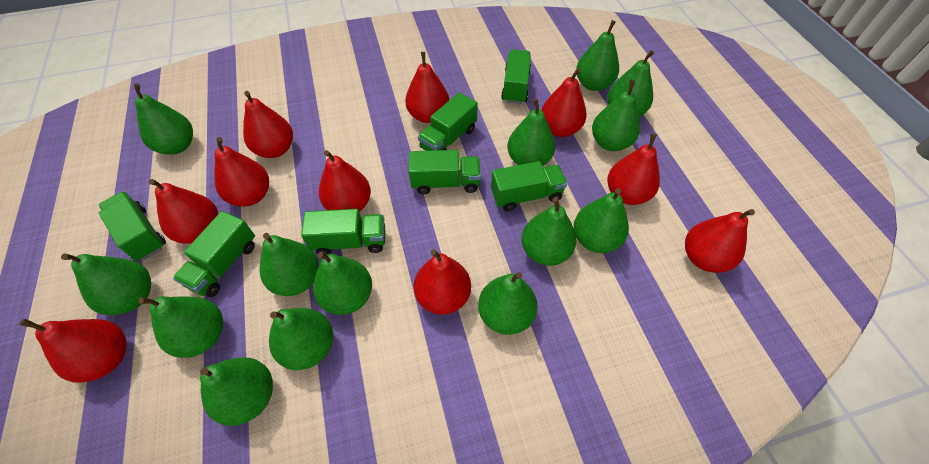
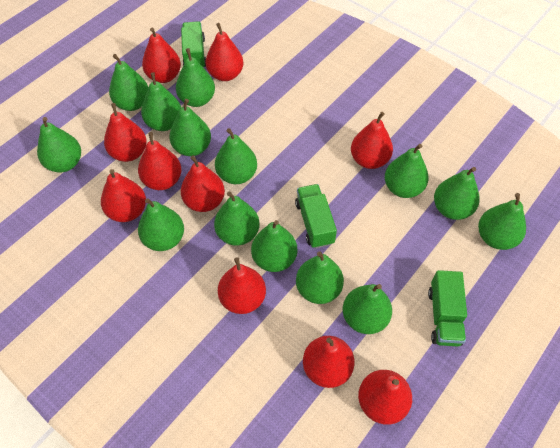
green truck: 7 -> 3

